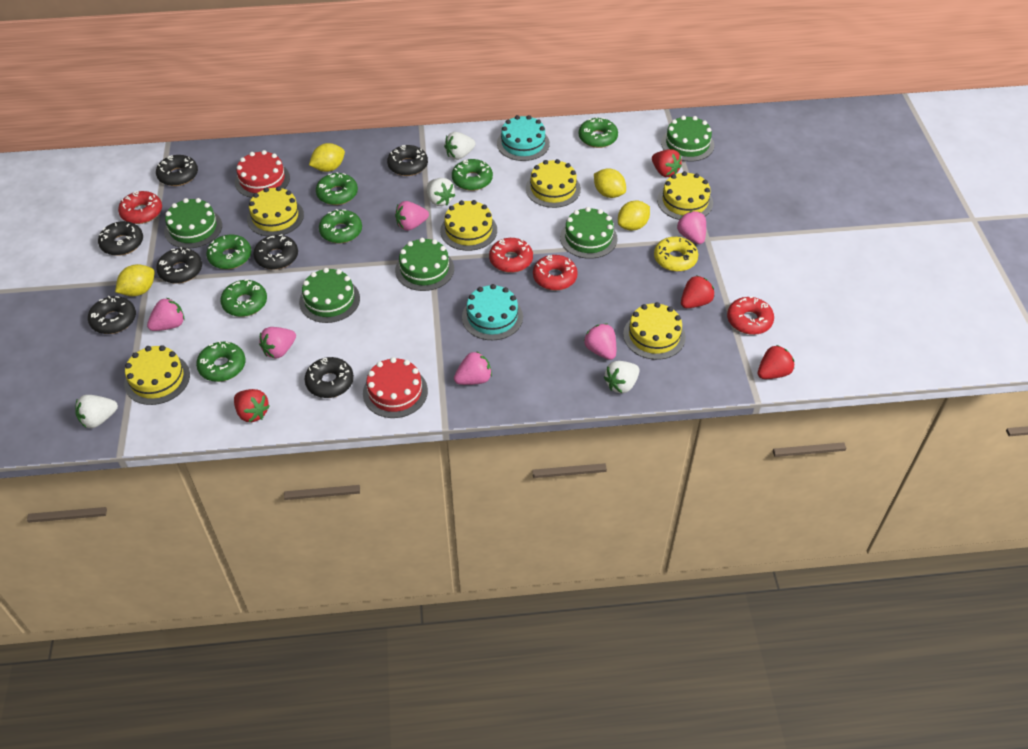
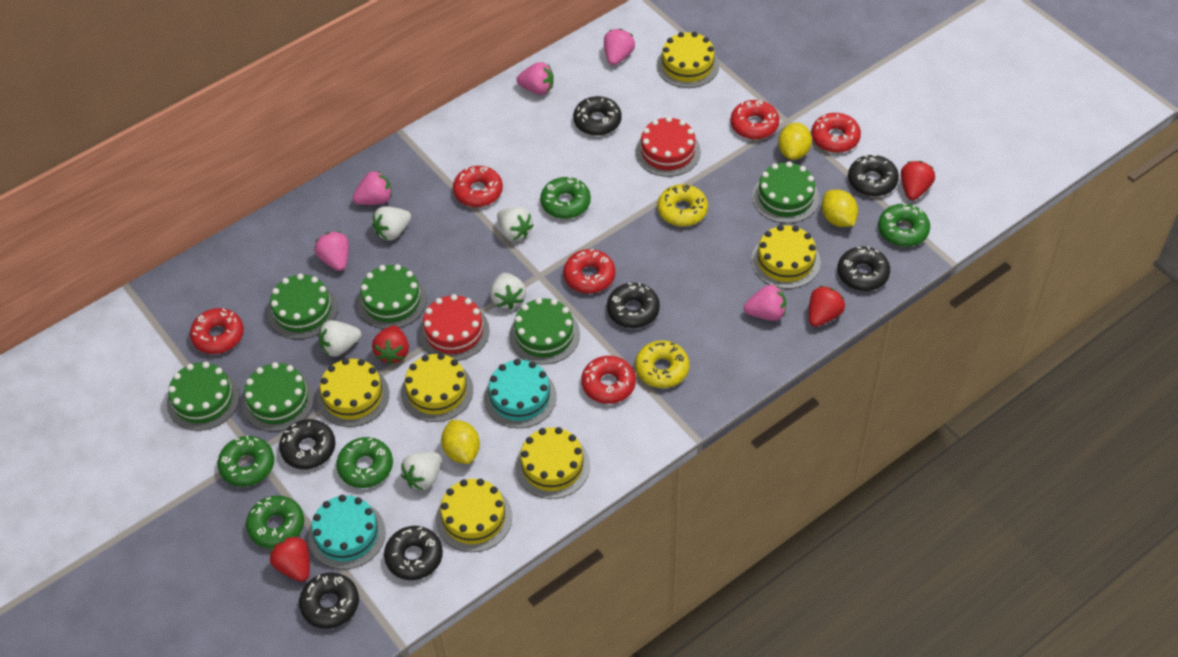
green cake: 5 -> 6
green donut: 7 -> 5
pink strawberry: 6 -> 5
red donut: 4 -> 6
white strawberry: 4 -> 5
yellow donut: 1 -> 2
yellow lemon: 4 -> 3

